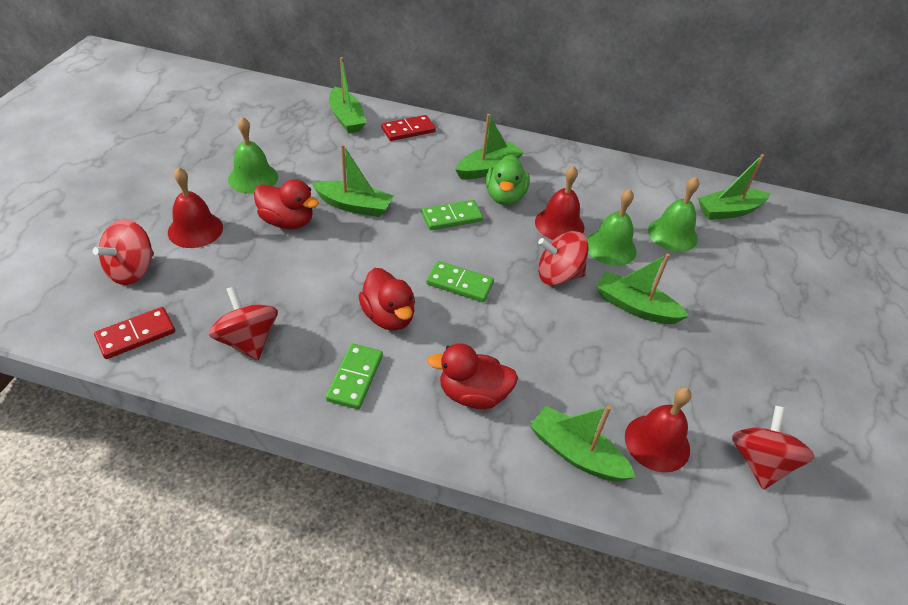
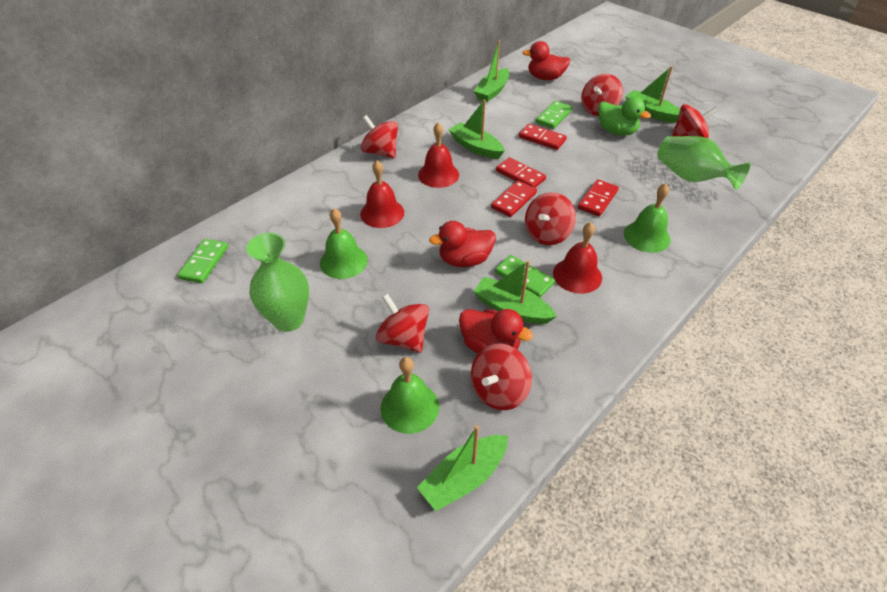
green boat: 6 -> 5
green vase: 0 -> 2
red domino: 2 -> 4
red spinning top: 4 -> 6

